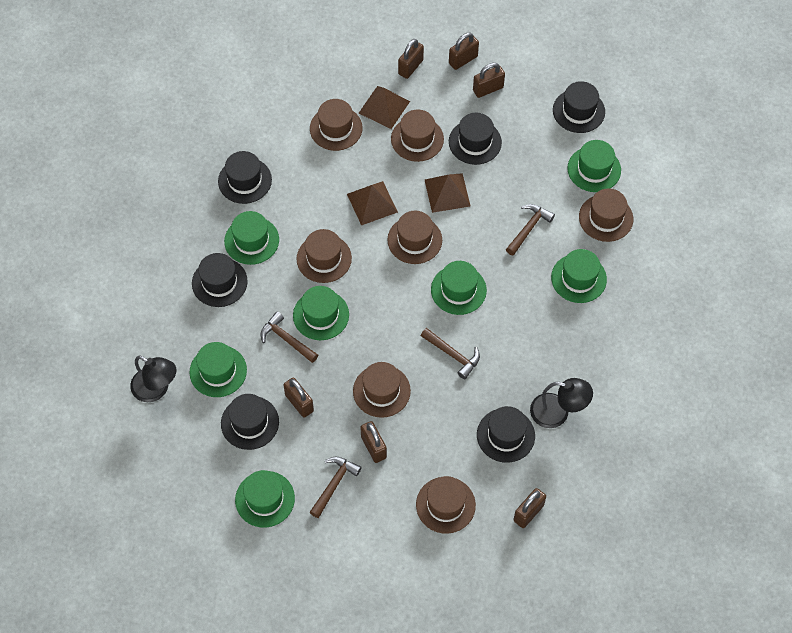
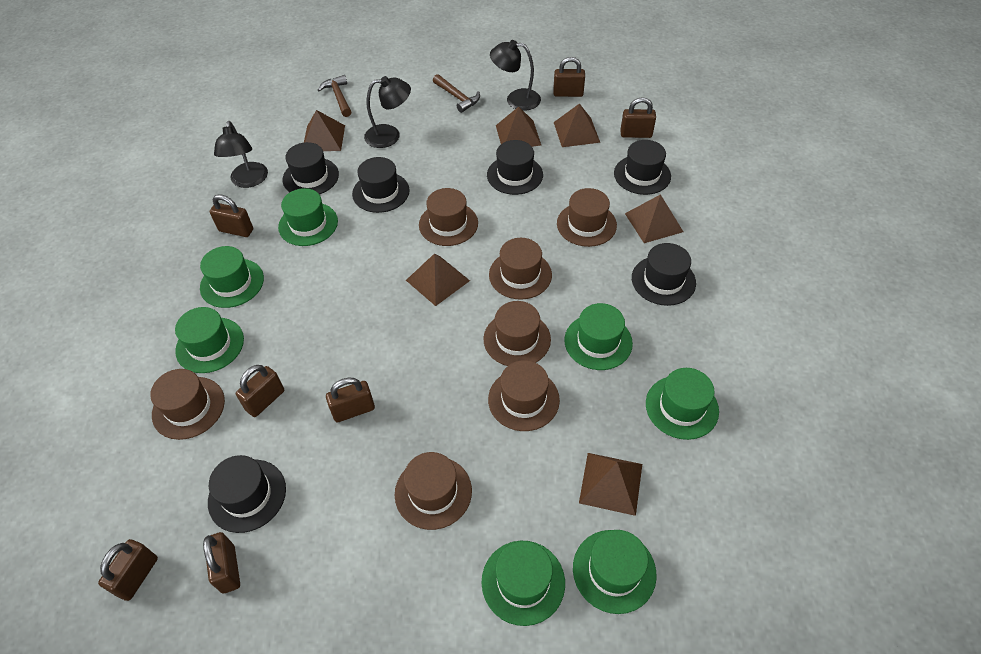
black lamp: 2 -> 3
brown hammer: 4 -> 2
brown padlock: 6 -> 7
brown pyramid: 3 -> 6

